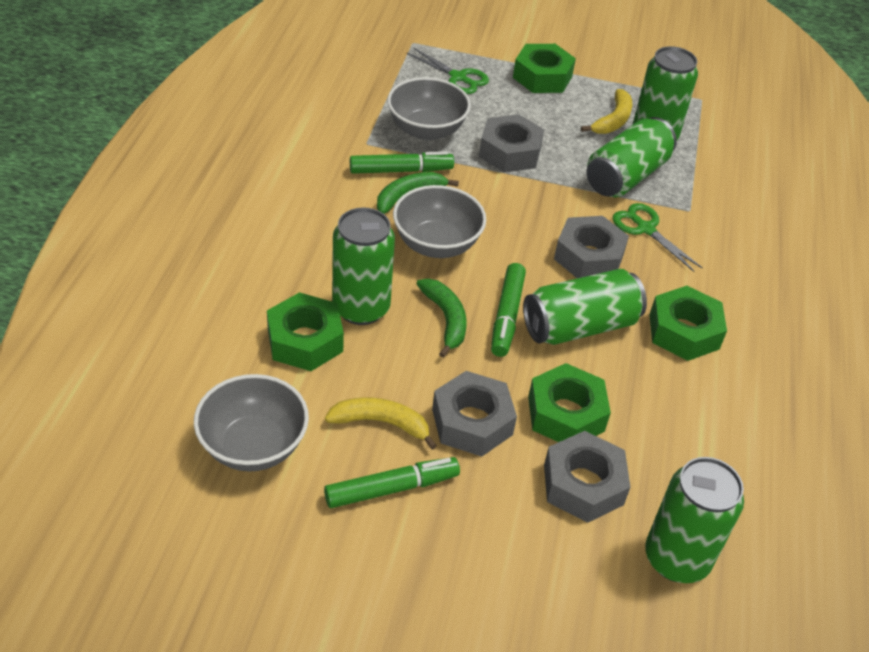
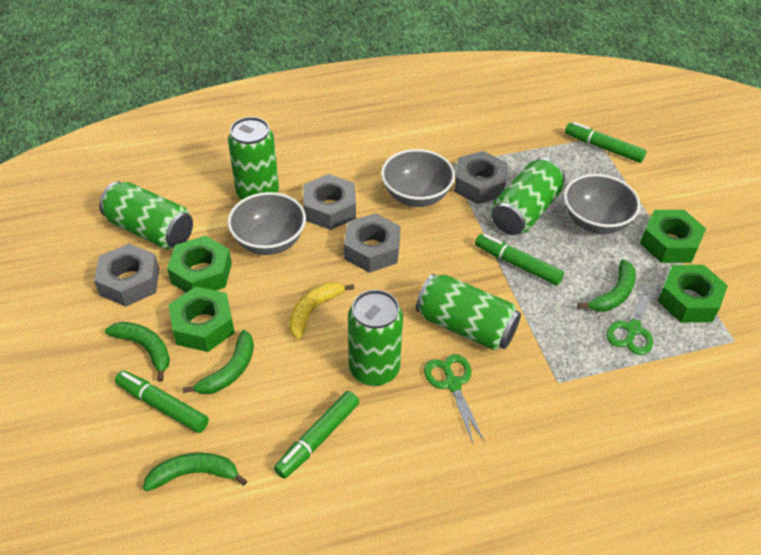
green banana: 2 -> 4
green marker: 3 -> 4
yellow banana: 2 -> 1

